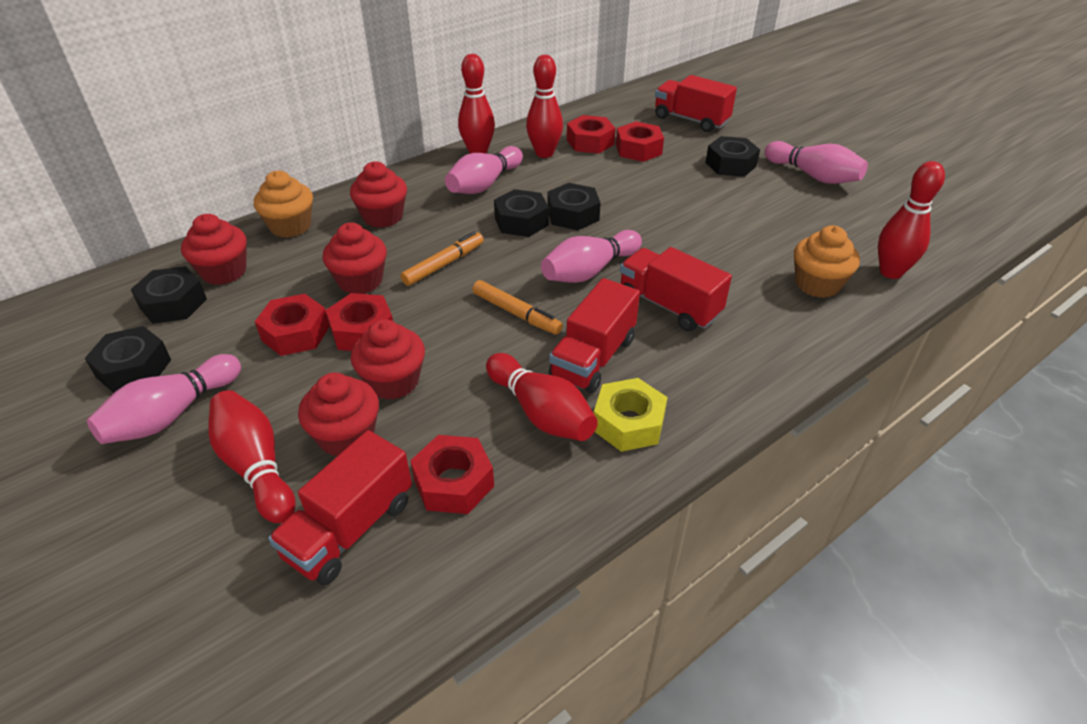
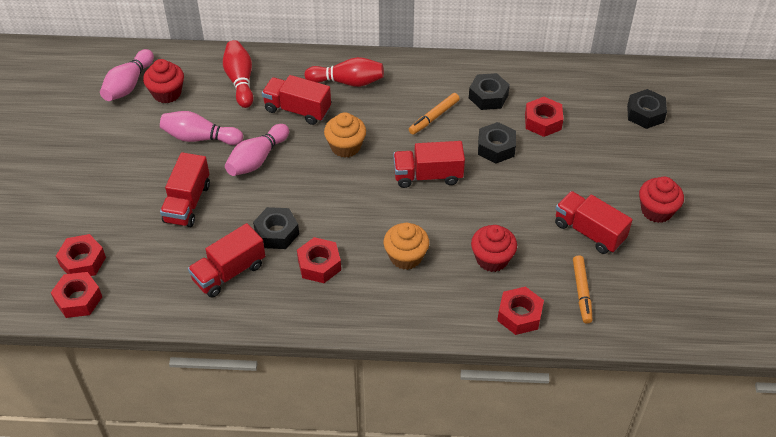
black nut: 5 -> 4
pink bowling pin: 4 -> 3
red bowling pin: 5 -> 2
red cupcake: 5 -> 3
red truck: 4 -> 5
yellow nut: 1 -> 0

